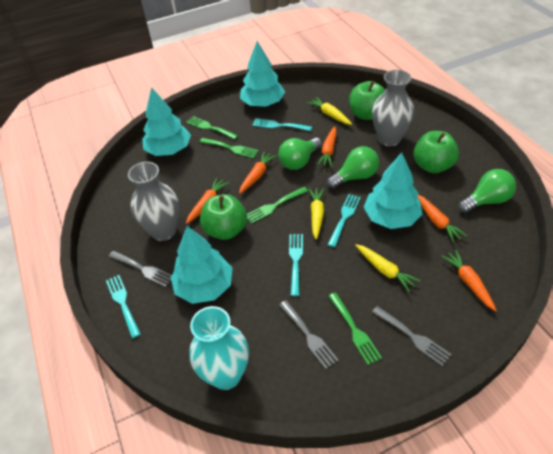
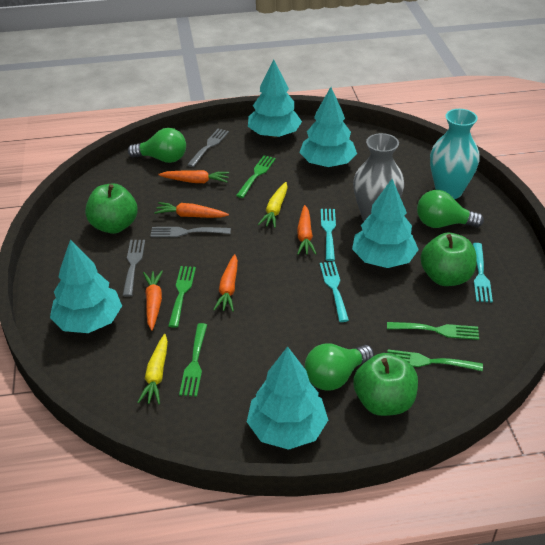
green fork: 4 -> 5
grey vase: 2 -> 1
turquoise fork: 4 -> 3
turquoise tree: 4 -> 5
yellow carrot: 3 -> 2

